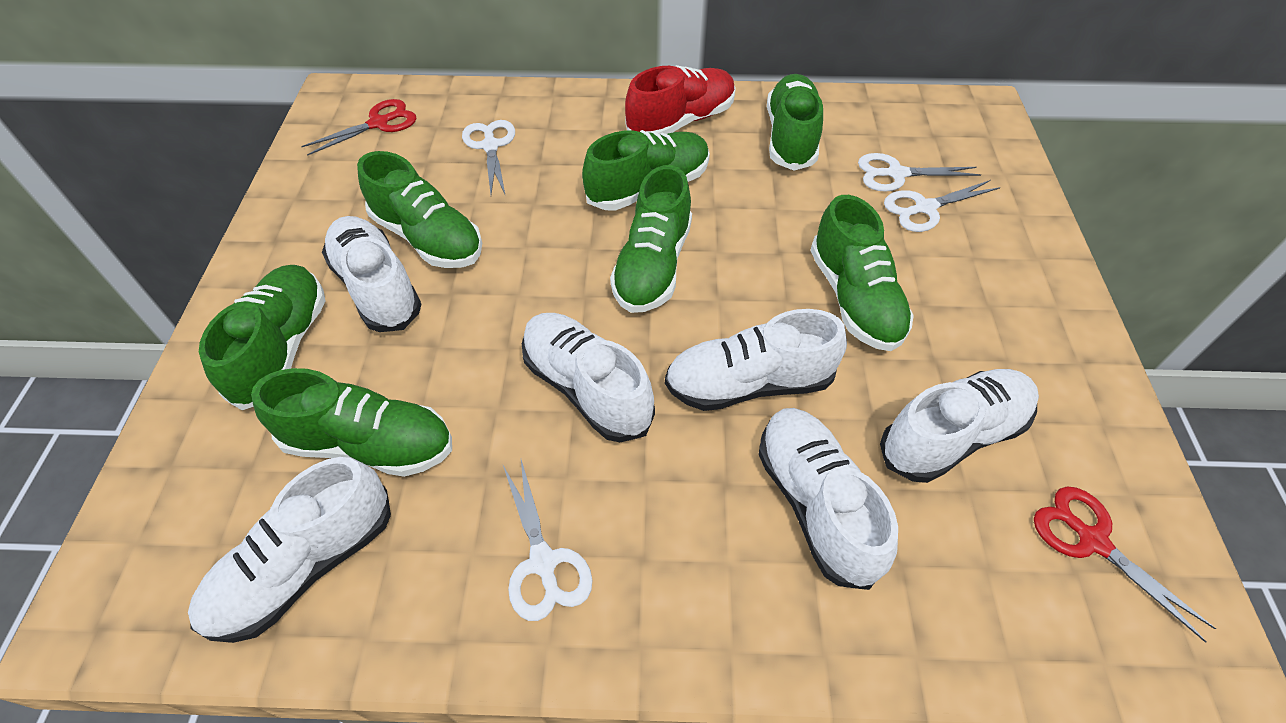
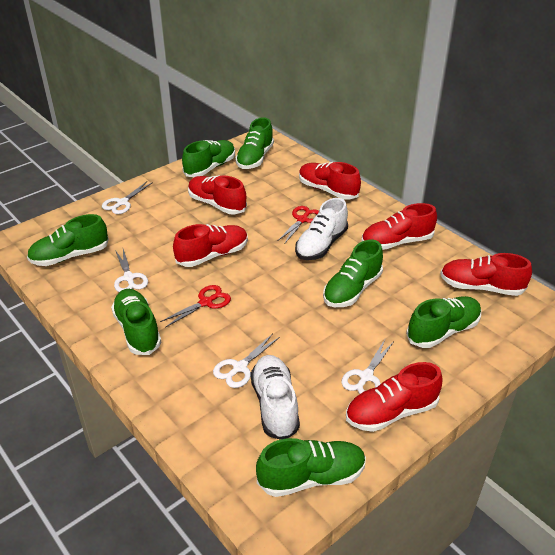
red shoe: 1 -> 6
white shoe: 6 -> 2

